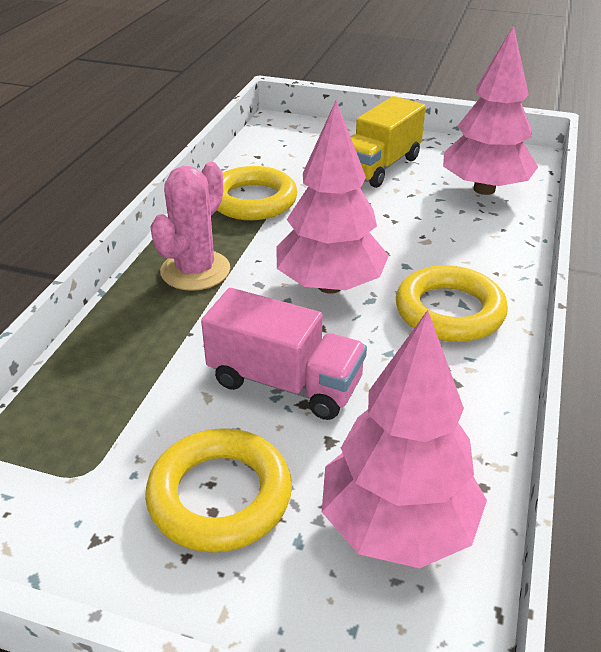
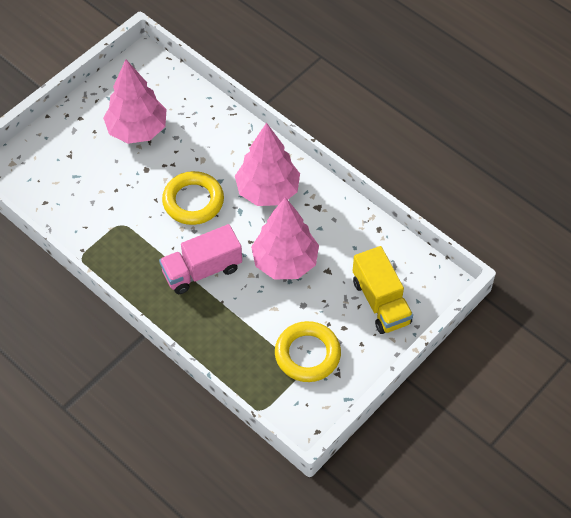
pink cactus: 1 -> 0
yellow ring: 3 -> 2

